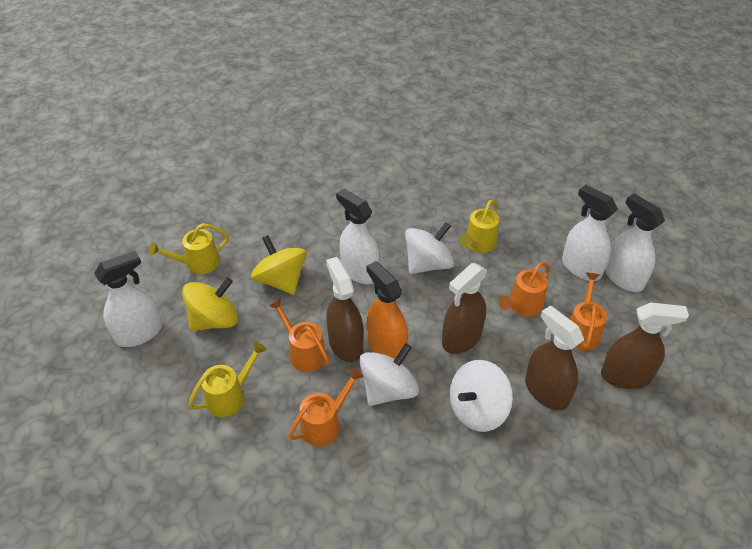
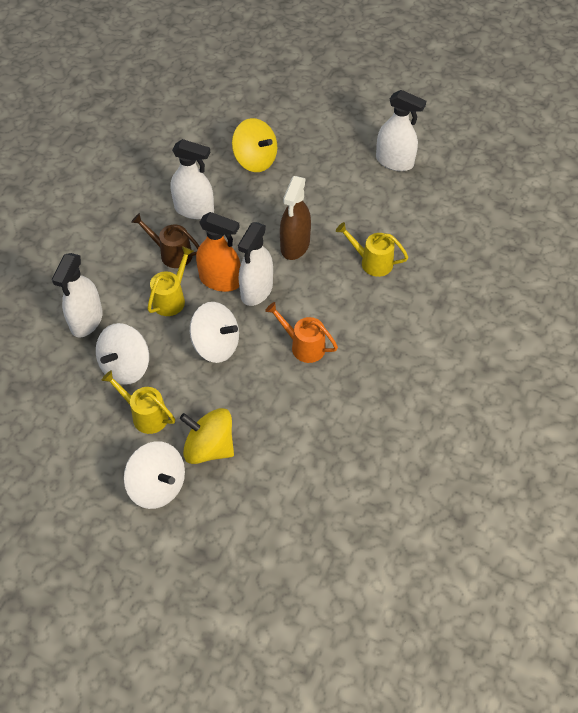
brown spray bottle: 4 -> 1
brown watering can: 0 -> 1
orange watering can: 4 -> 1

